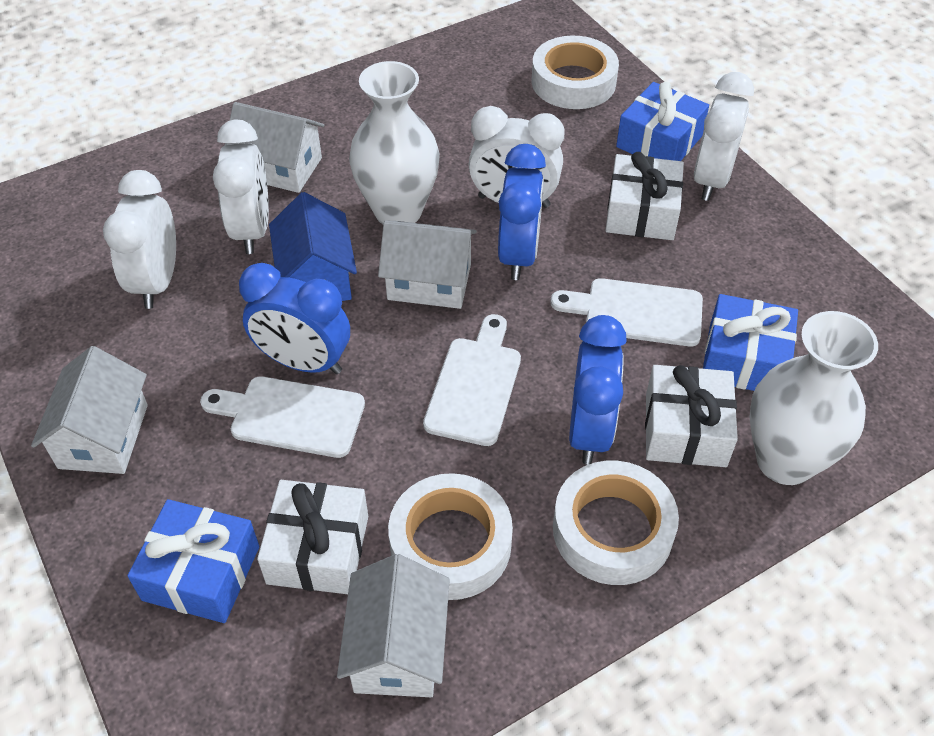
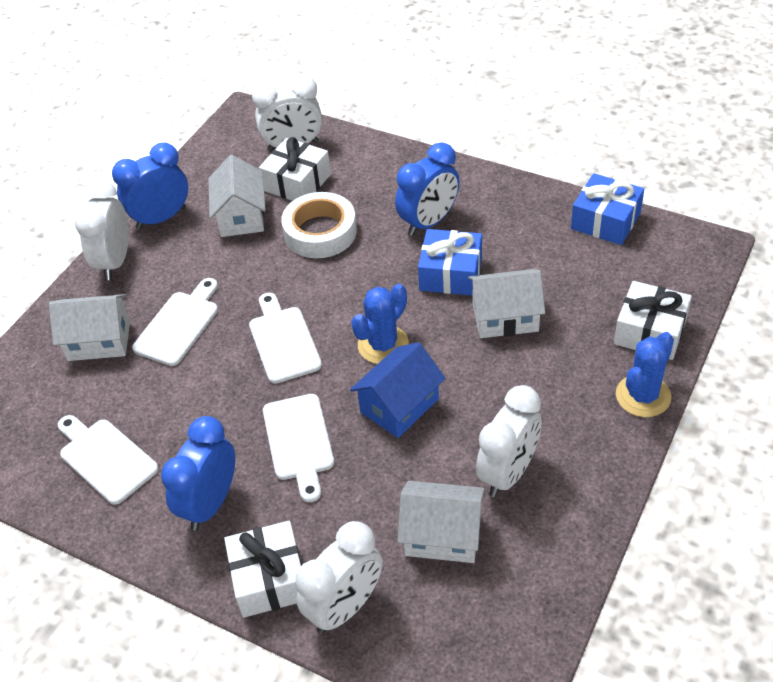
blue cactus: 0 -> 2
blue gift: 3 -> 2
white cutting board: 3 -> 4
white tape: 3 -> 1
white vase: 2 -> 0

